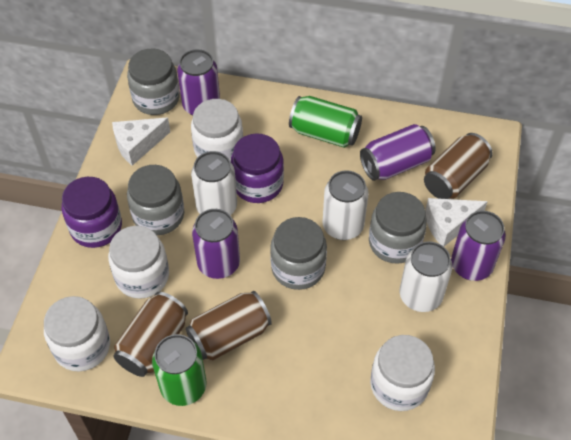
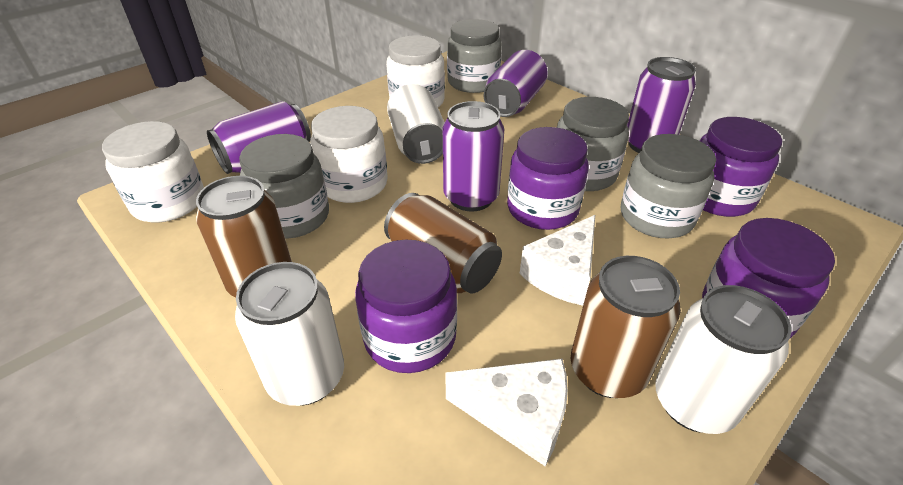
green can: 2 -> 0
purple jar: 2 -> 4
white jar: 4 -> 3

